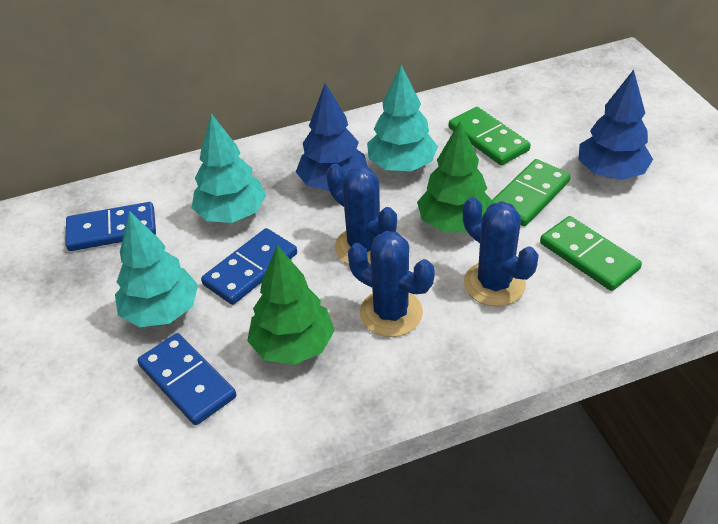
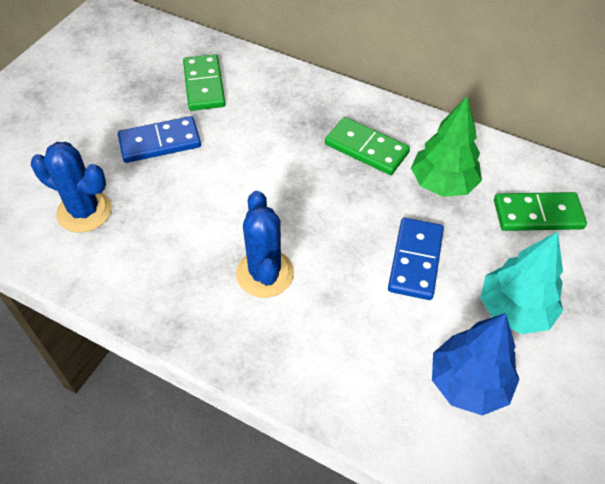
blue cactus: 3 -> 2
blue domino: 3 -> 2
blue tree: 2 -> 1
green tree: 2 -> 1
turquoise tree: 3 -> 1

